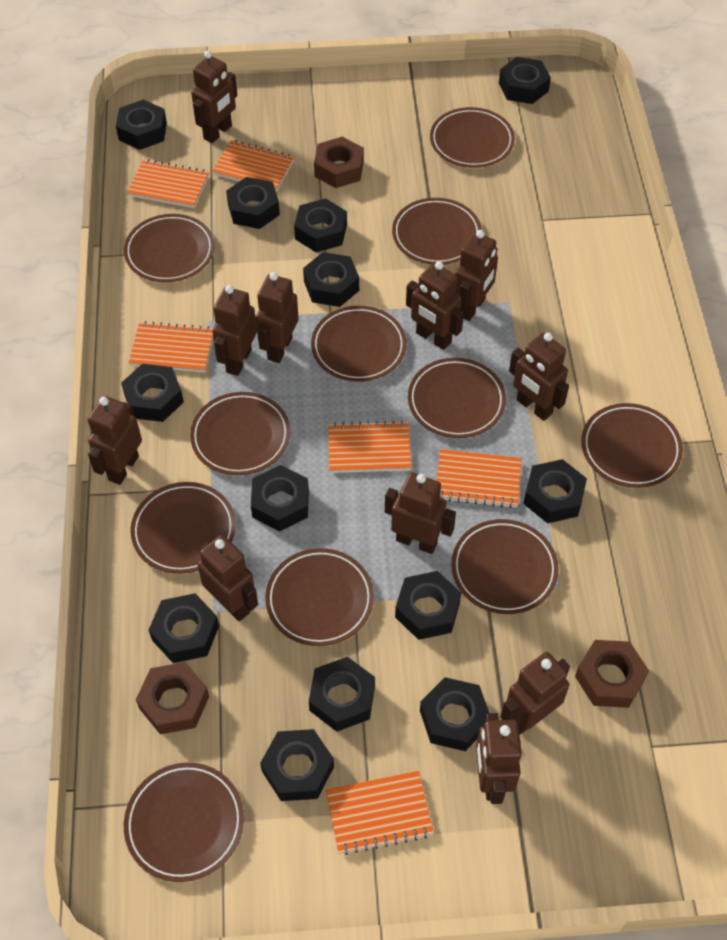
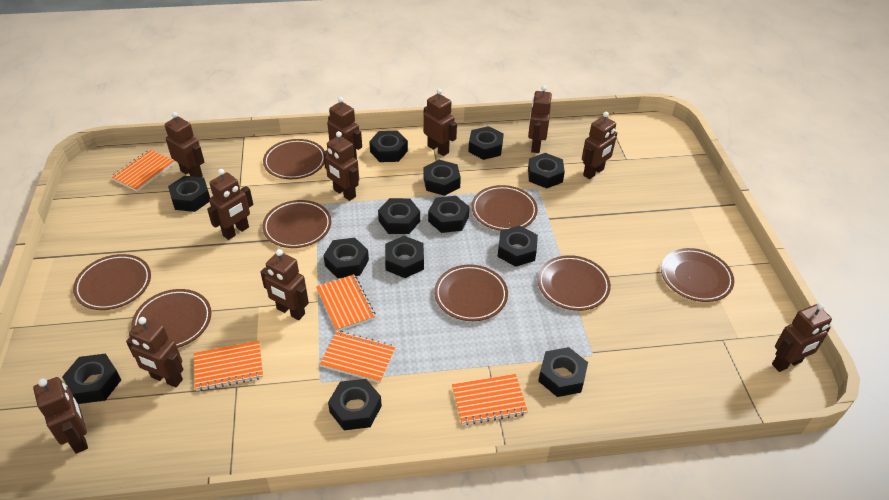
brown nut: 3 -> 0
brown plate: 11 -> 8
orange notebook: 6 -> 5

